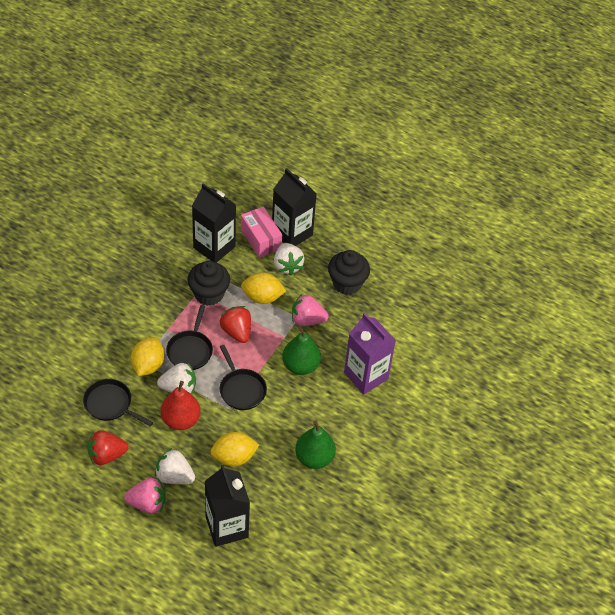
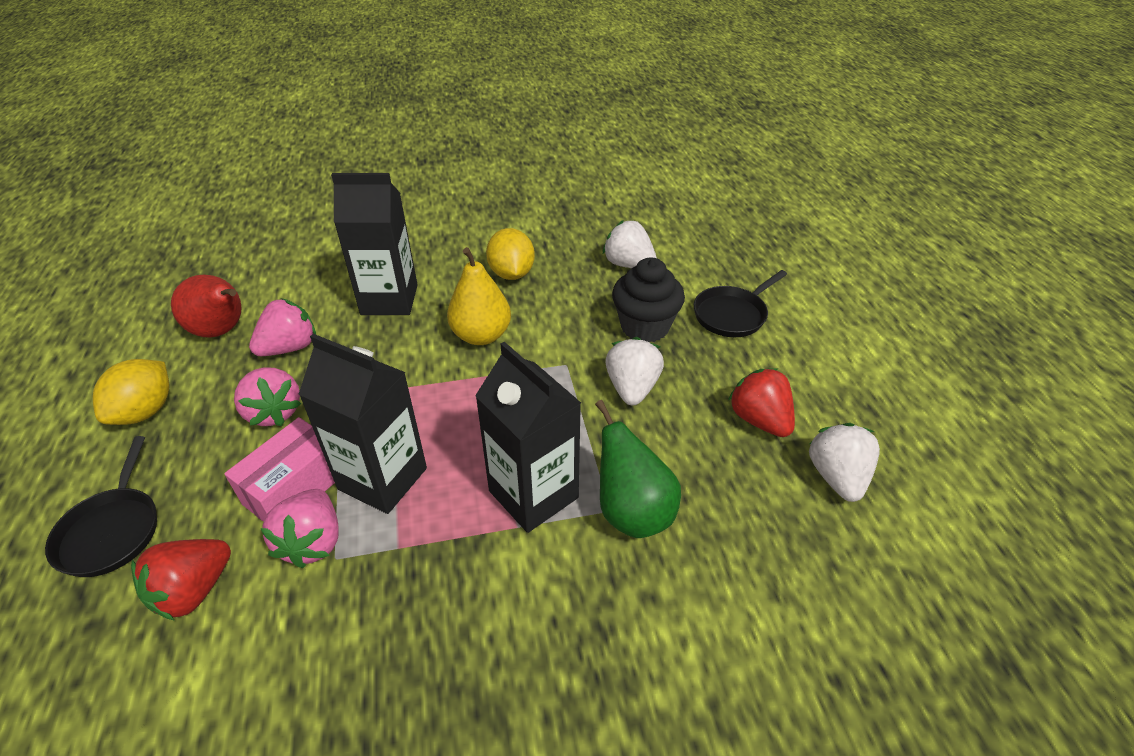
black cupcake: 2 -> 1
black pan: 3 -> 2
green pear: 2 -> 1
pink strawberry: 2 -> 3
purple carton: 1 -> 0
yellow lemon: 3 -> 2
yellow pear: 0 -> 1

